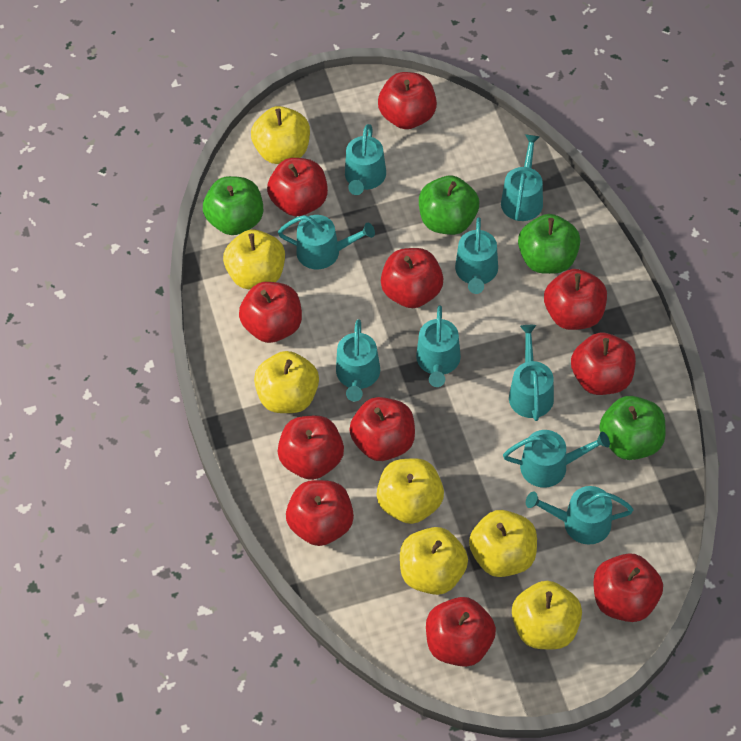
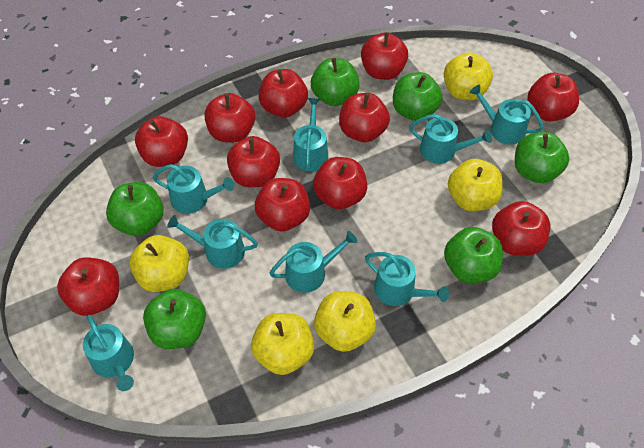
green apple: 4 -> 6
turquoise watering can: 9 -> 8
yellow apple: 7 -> 5

